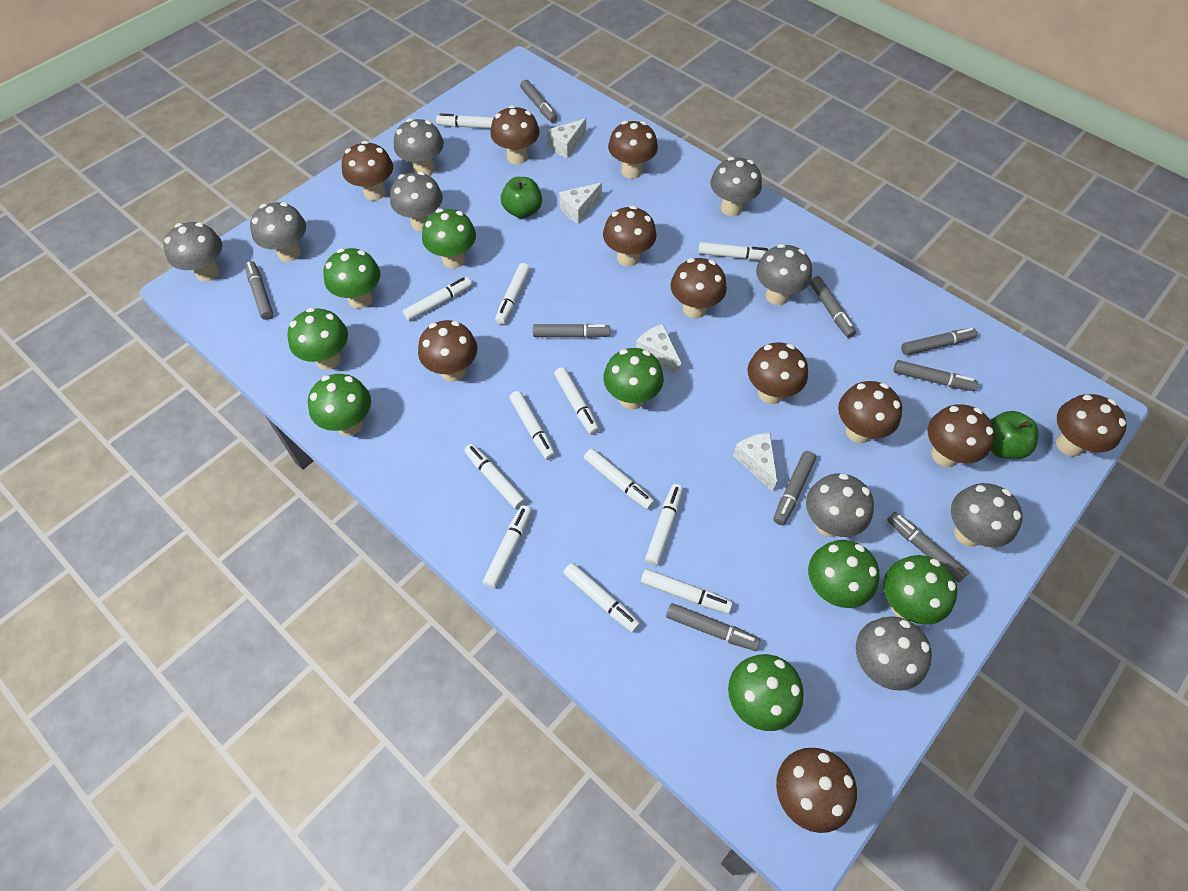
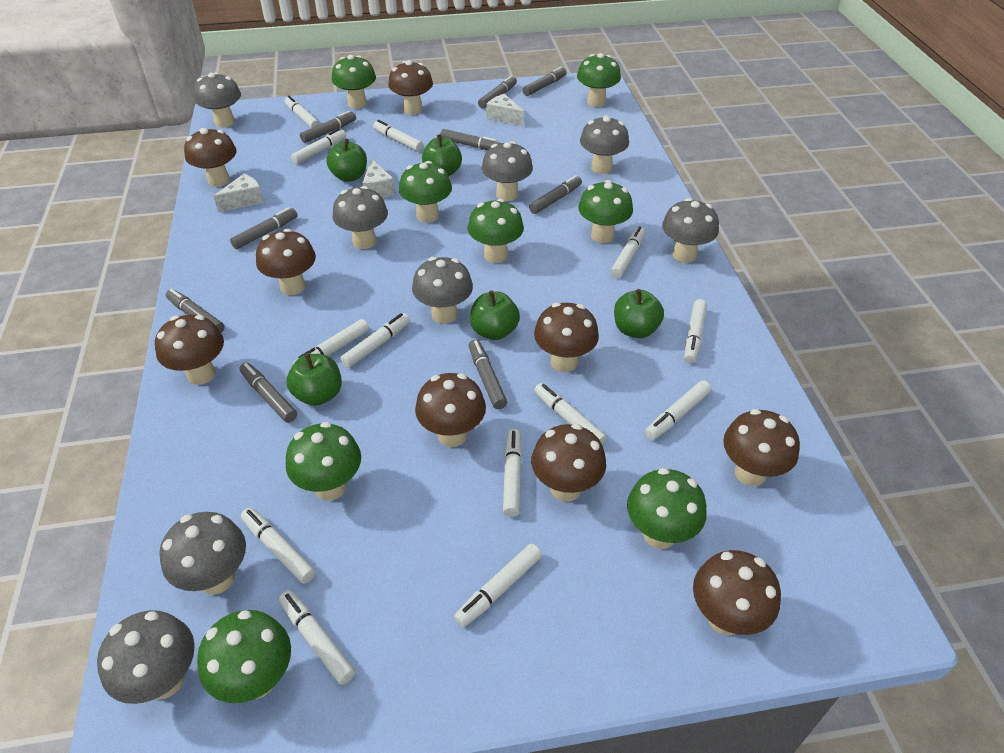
brown mushroom: 11 -> 9
green apple: 2 -> 5
grey mushroom: 9 -> 8
white cheese: 4 -> 3
white marker: 12 -> 13

